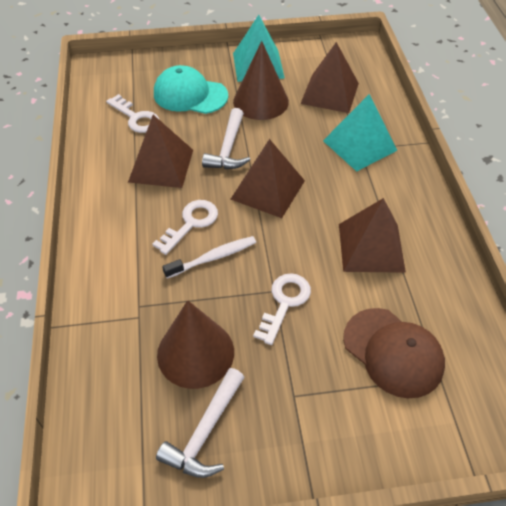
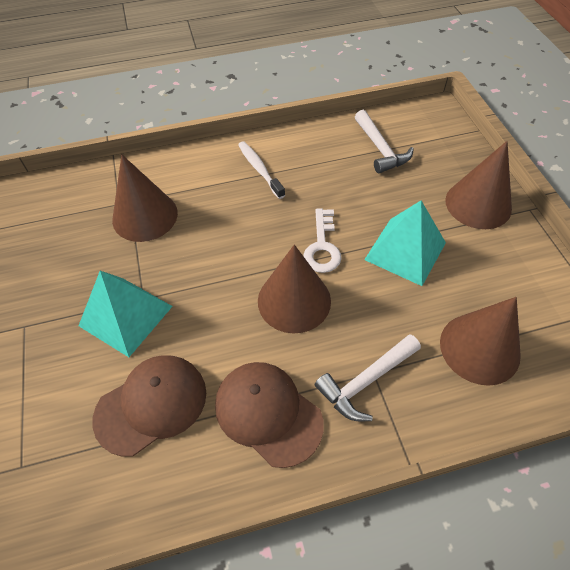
brown cap: 1 -> 2
brown cone: 2 -> 4
brown pyramid: 4 -> 0
turquoise cap: 1 -> 0
white key: 3 -> 1

